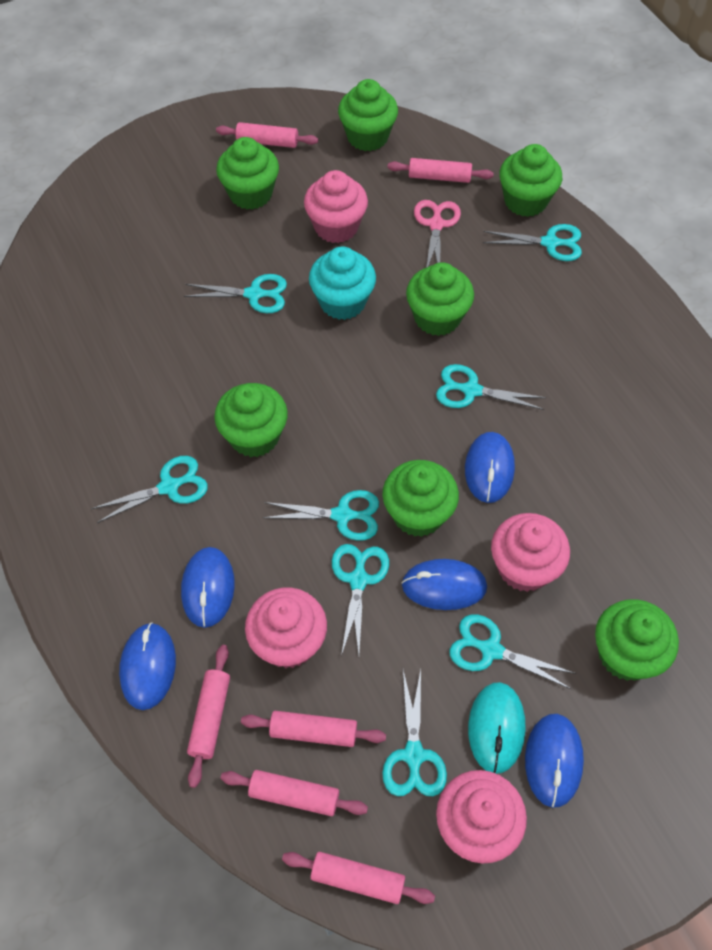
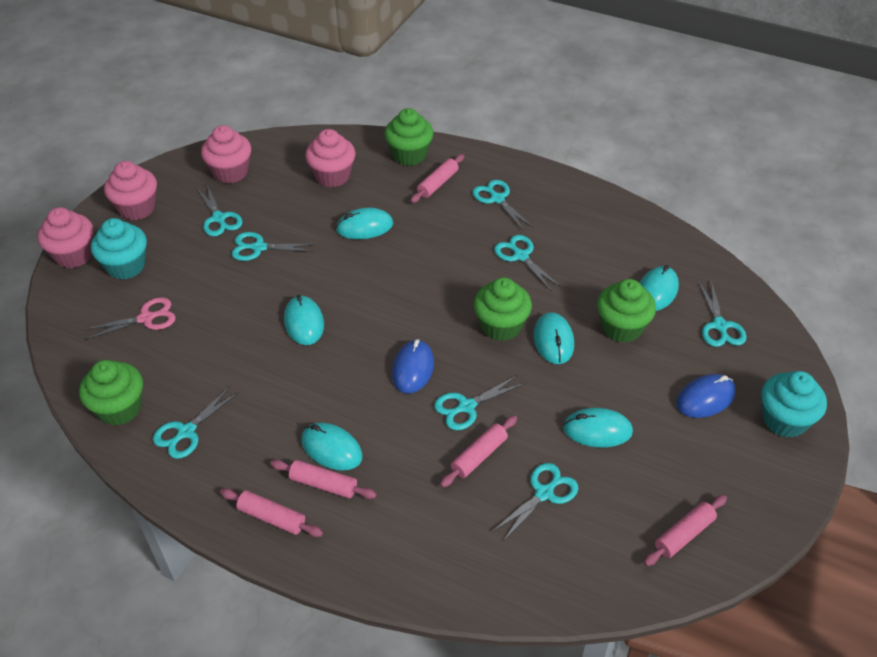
blue mouse: 5 -> 2
green cupcake: 7 -> 4
pink rolling pin: 6 -> 5
turquoise cupcake: 1 -> 2
turquoise mouse: 1 -> 6

